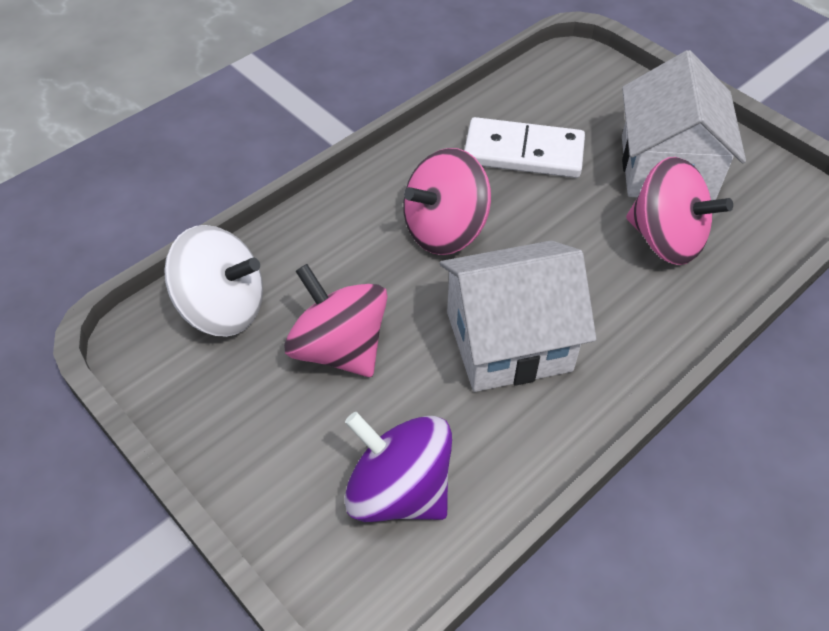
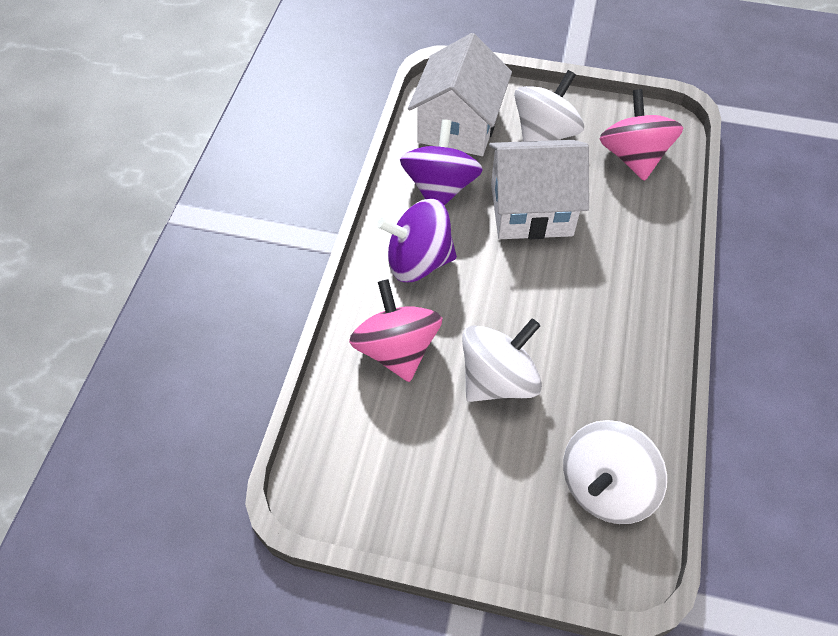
pink spinning top: 3 -> 2
purple spinning top: 1 -> 2
white domino: 1 -> 0
white spinning top: 1 -> 3

